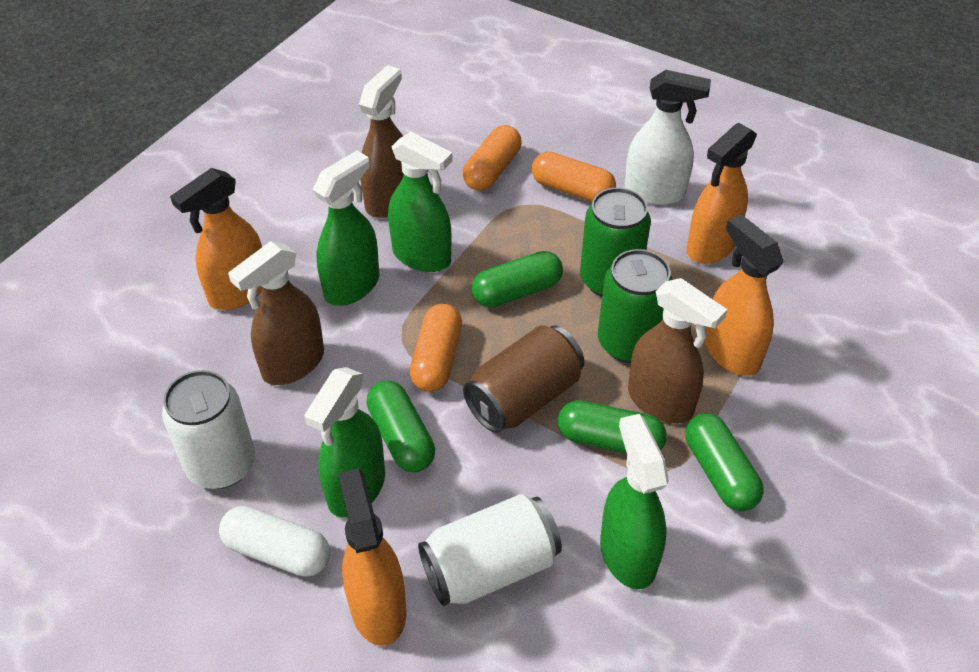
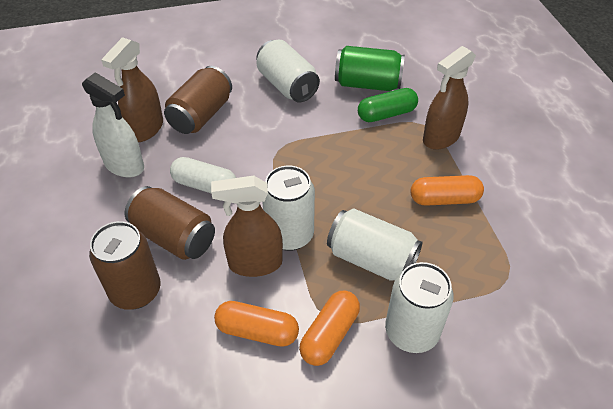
brown can: 1 -> 3
green can: 2 -> 1
green capsule: 4 -> 1
green spray bottle: 4 -> 0
orange spray bottle: 4 -> 0
white can: 2 -> 4

